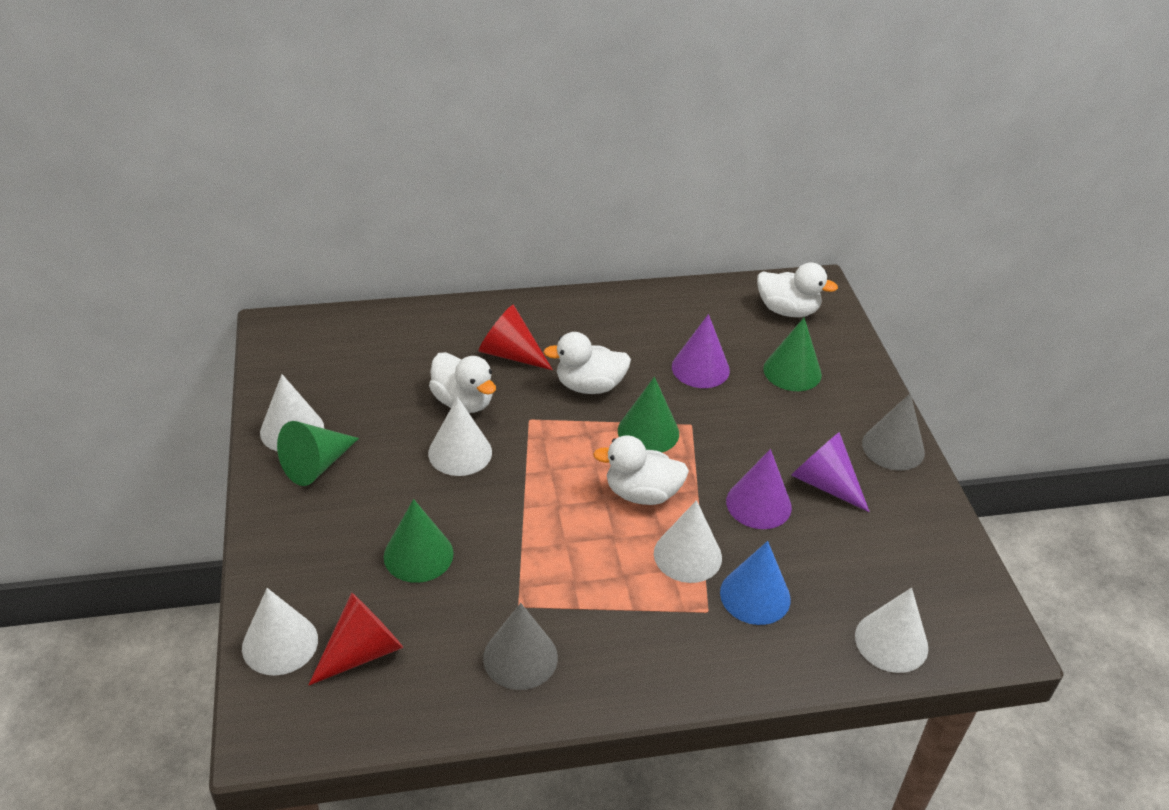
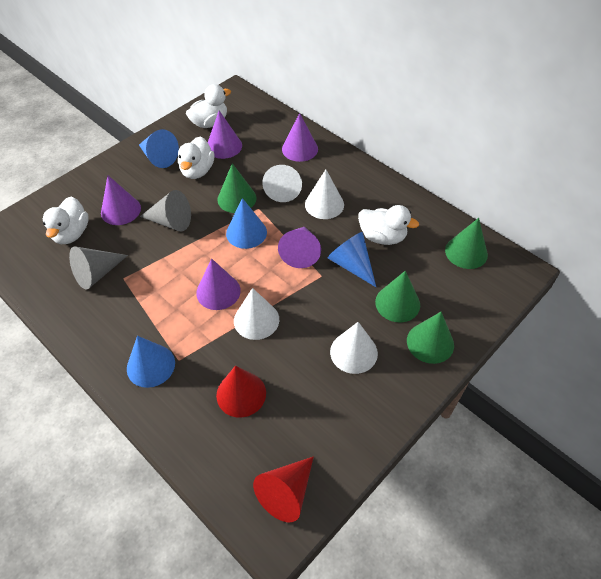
blue cone: 1 -> 4
purple cone: 3 -> 5
white cone: 5 -> 4

